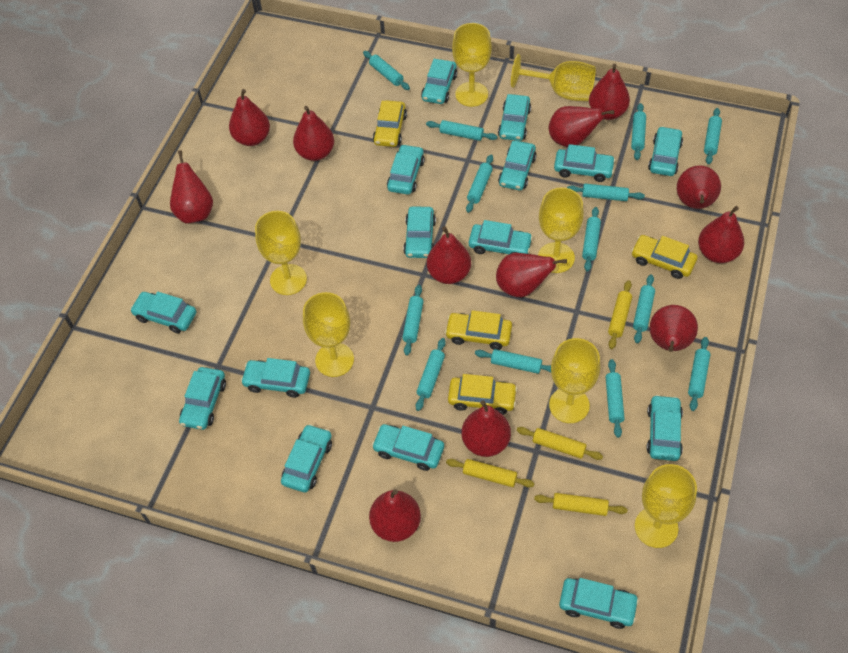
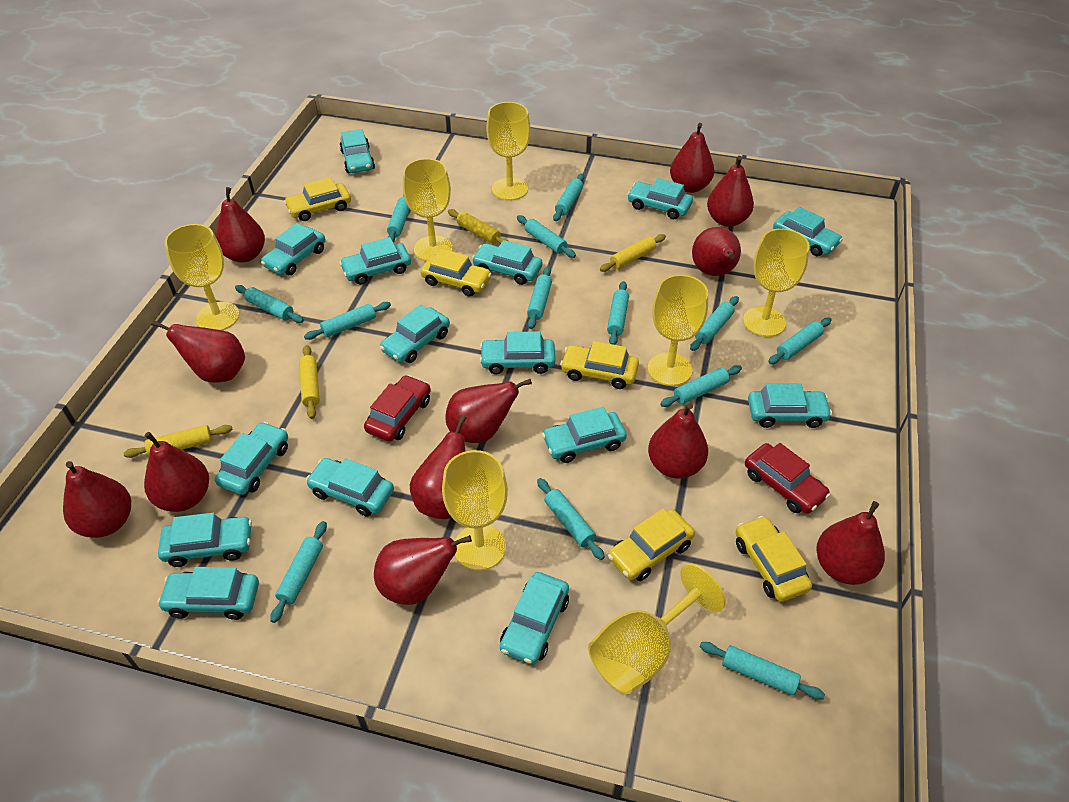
red car: 0 -> 2
yellow car: 4 -> 5

